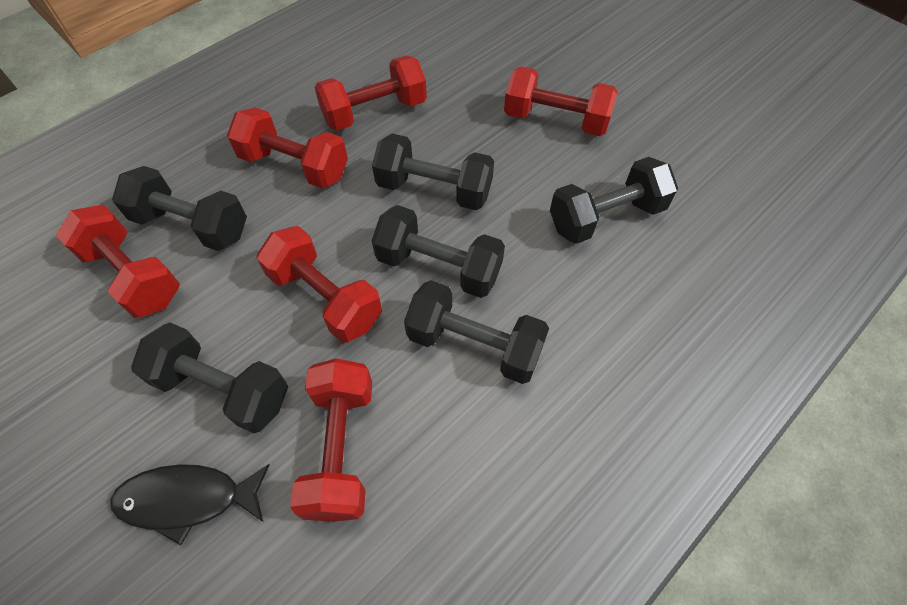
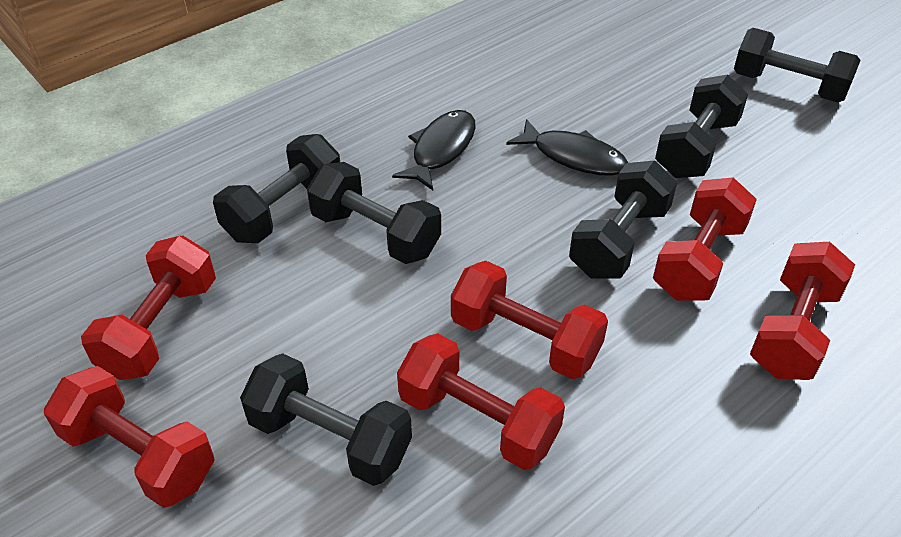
black fish: 1 -> 2

